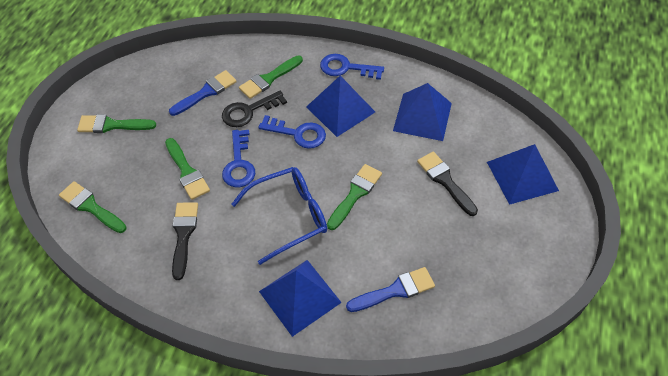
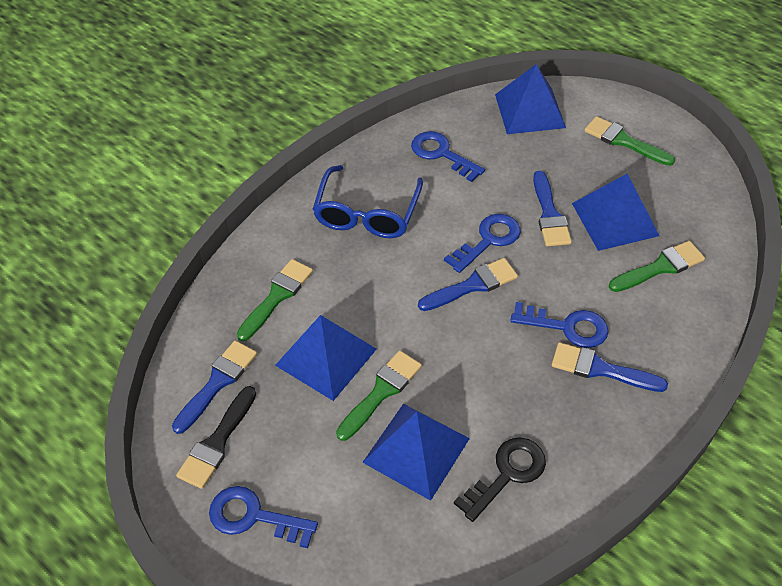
black brush: 2 -> 1
blue brush: 2 -> 4
blue key: 3 -> 4
green brush: 5 -> 4

